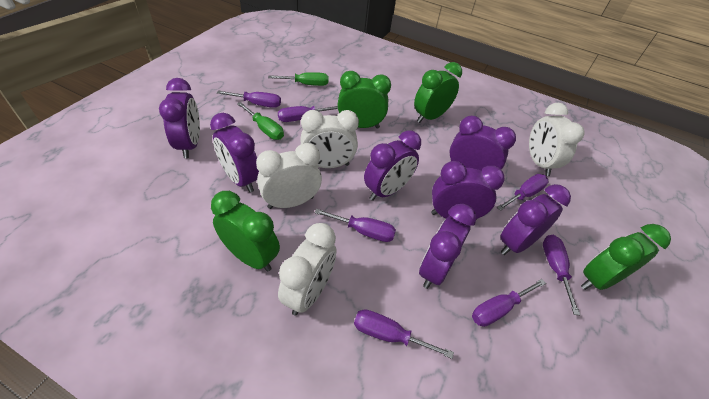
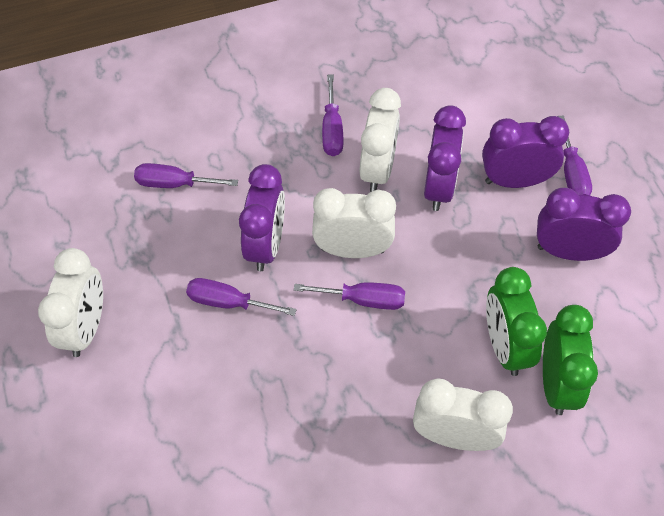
green clock: 4 -> 2
green screwdriver: 2 -> 0
purple clock: 7 -> 4
purple screwdriver: 7 -> 5

